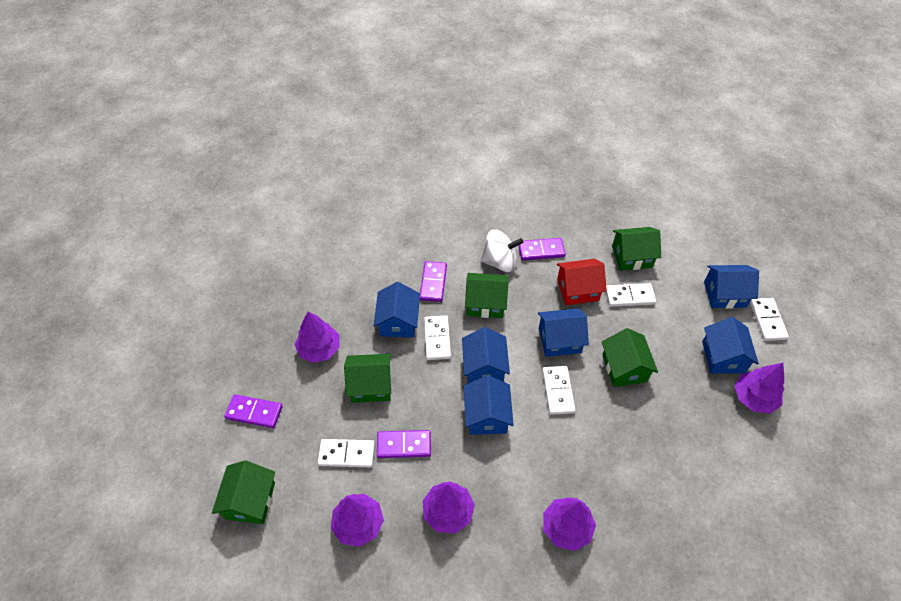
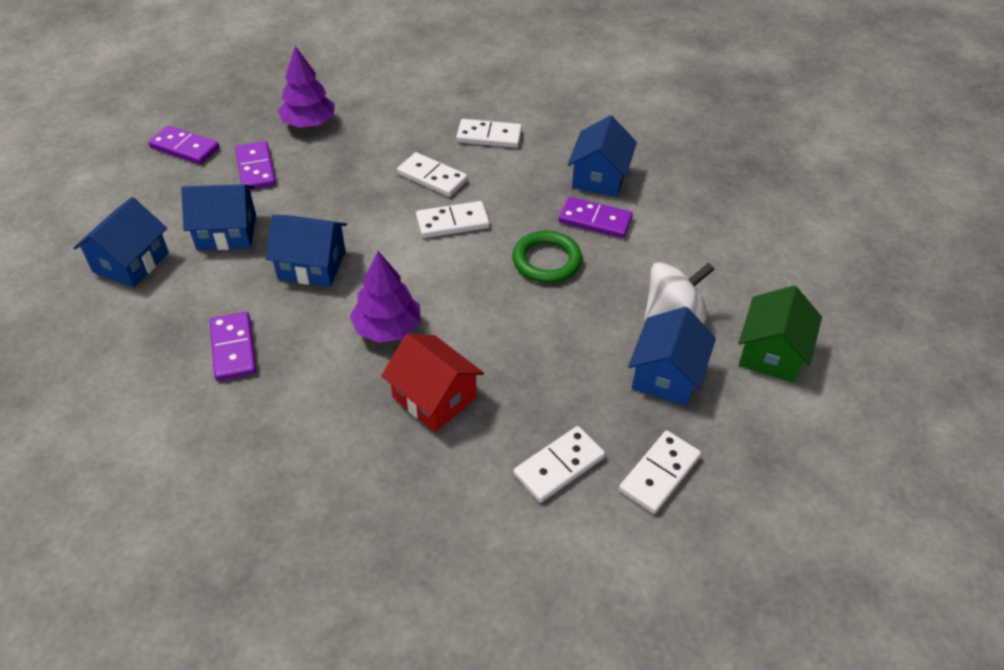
blue house: 6 -> 5
green house: 5 -> 1
green ring: 0 -> 1
purple tree: 5 -> 2

